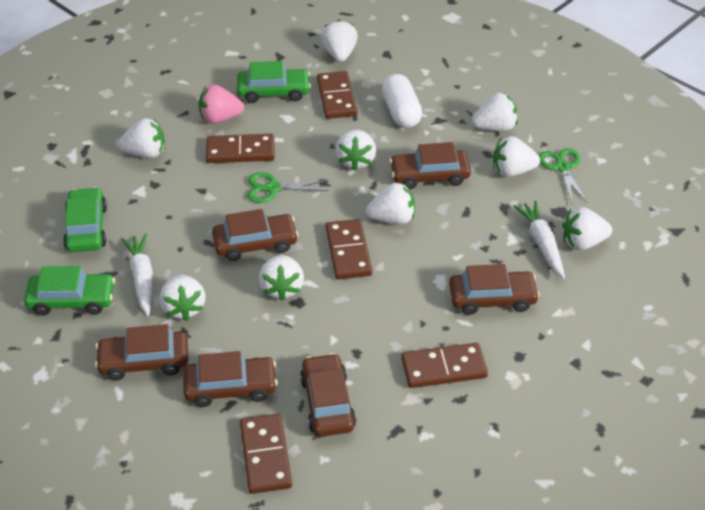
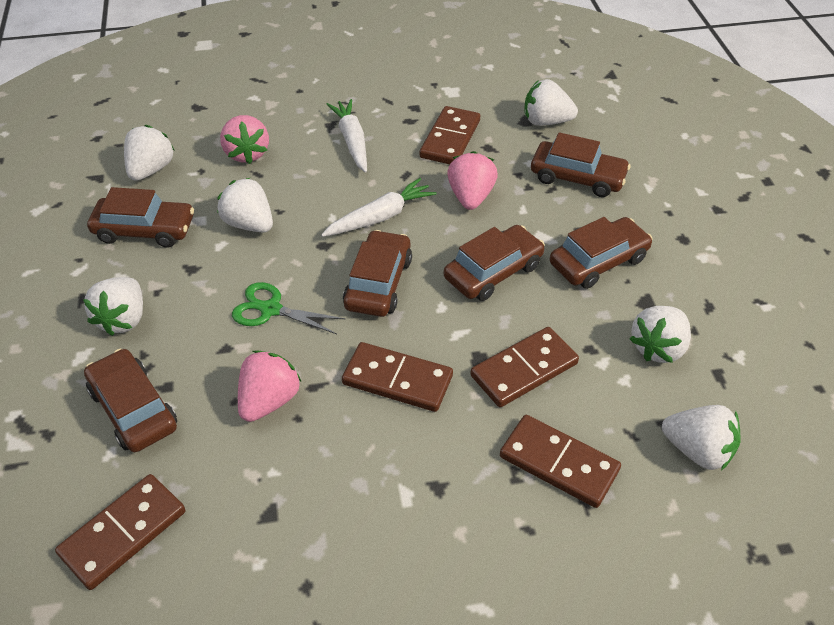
green car: 3 -> 0
green scissors: 2 -> 1
pink strawberry: 1 -> 3
white capsule: 1 -> 0
white strawberry: 9 -> 6

